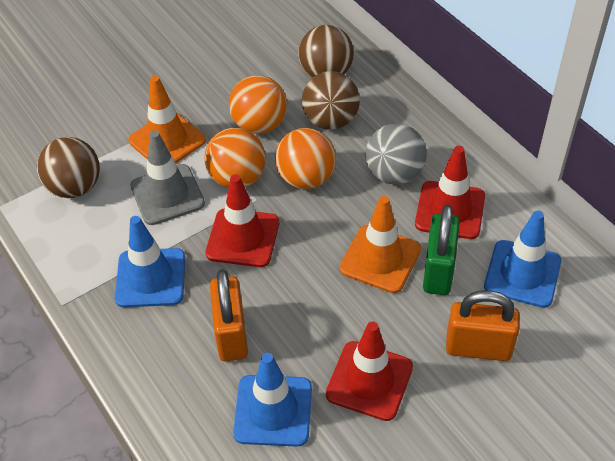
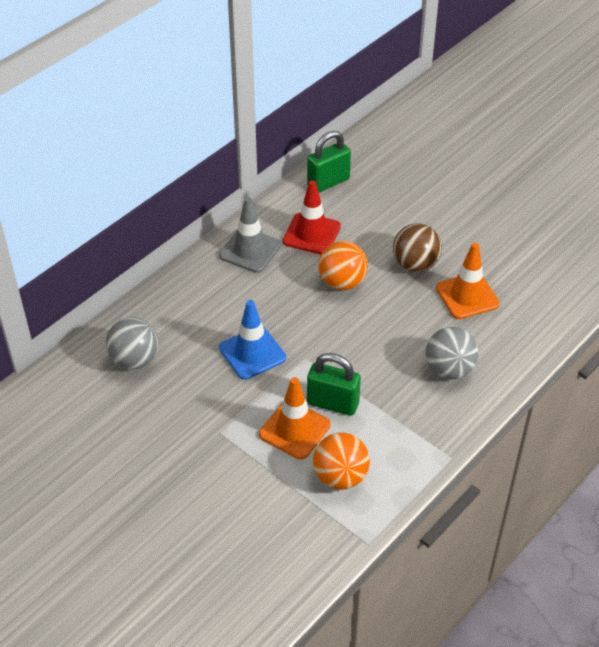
blue traffic cone: 3 -> 1
brown ball: 3 -> 1
green padlock: 1 -> 2
grey ball: 1 -> 2
orange ball: 3 -> 2
orange padlock: 2 -> 0
red traffic cone: 3 -> 1

